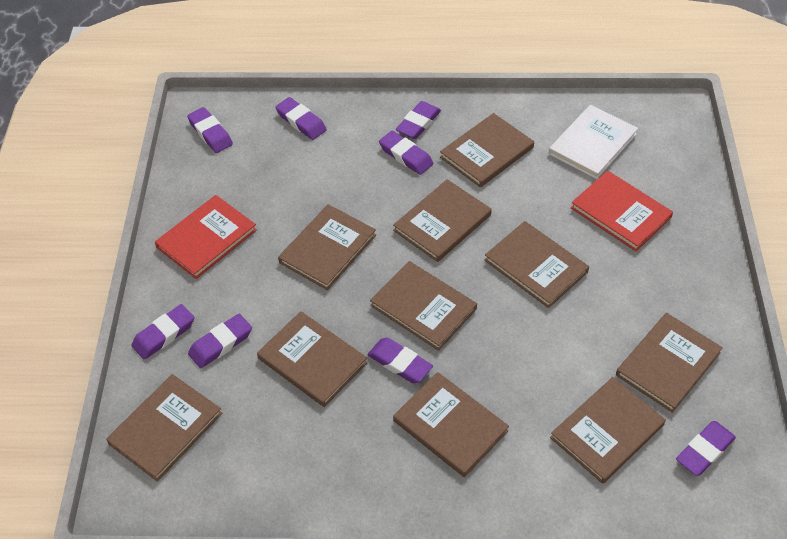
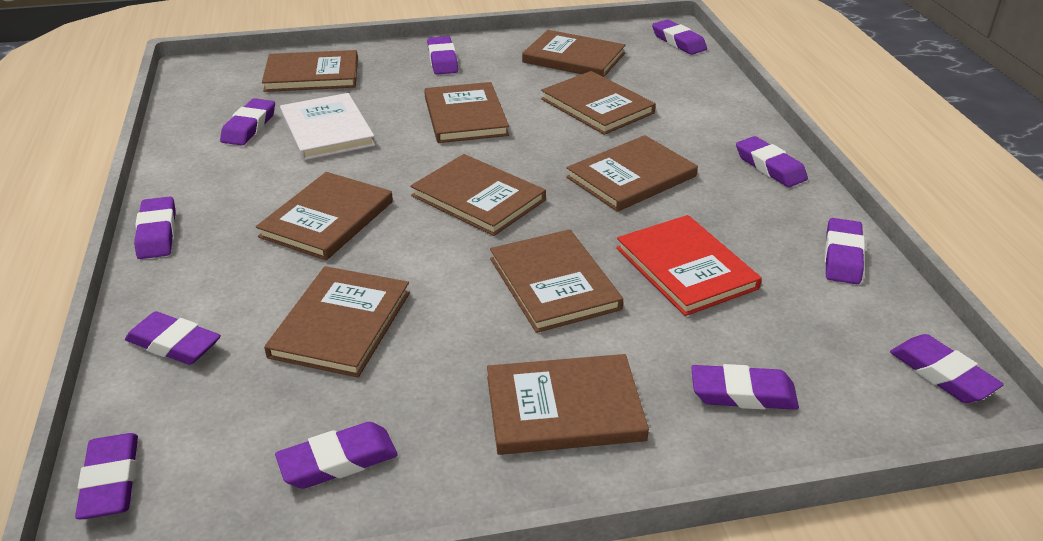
purple eraser: 8 -> 11
red book: 2 -> 1

